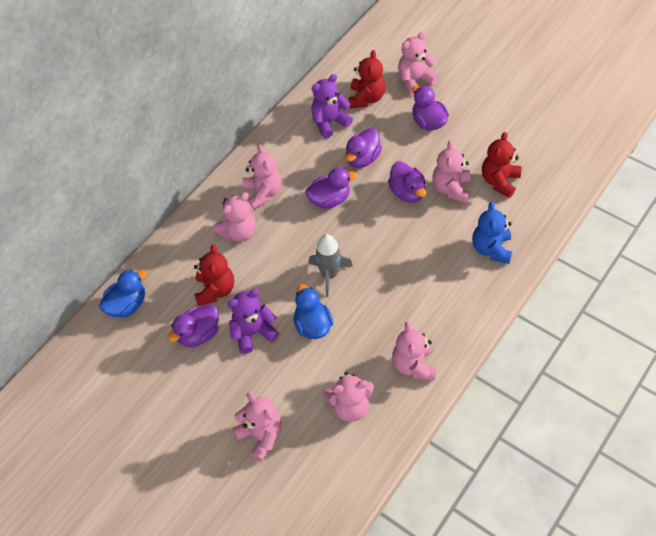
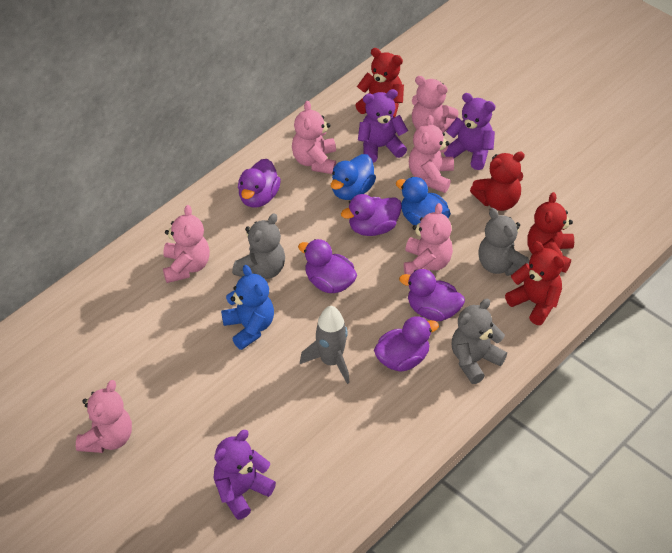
grey teddy bear: 0 -> 3
pink teddy bear: 7 -> 6
purple teddy bear: 2 -> 3
red teddy bear: 3 -> 4

